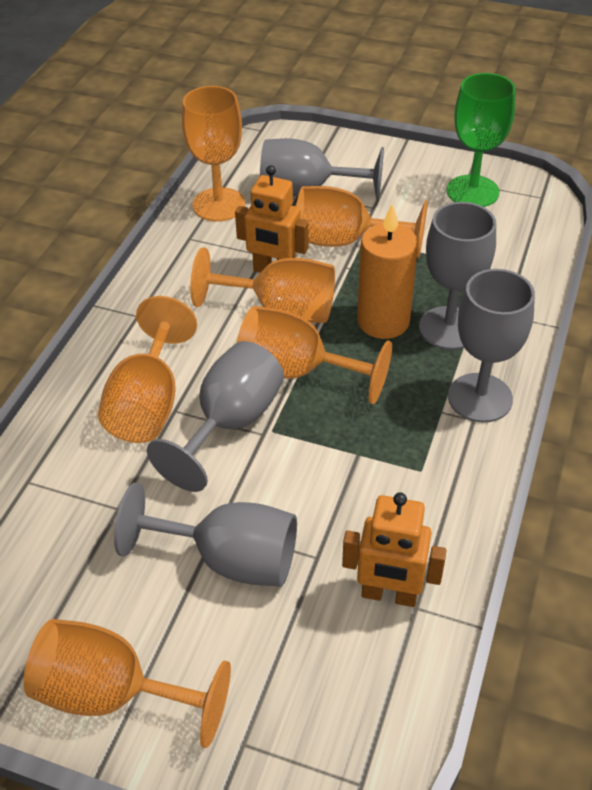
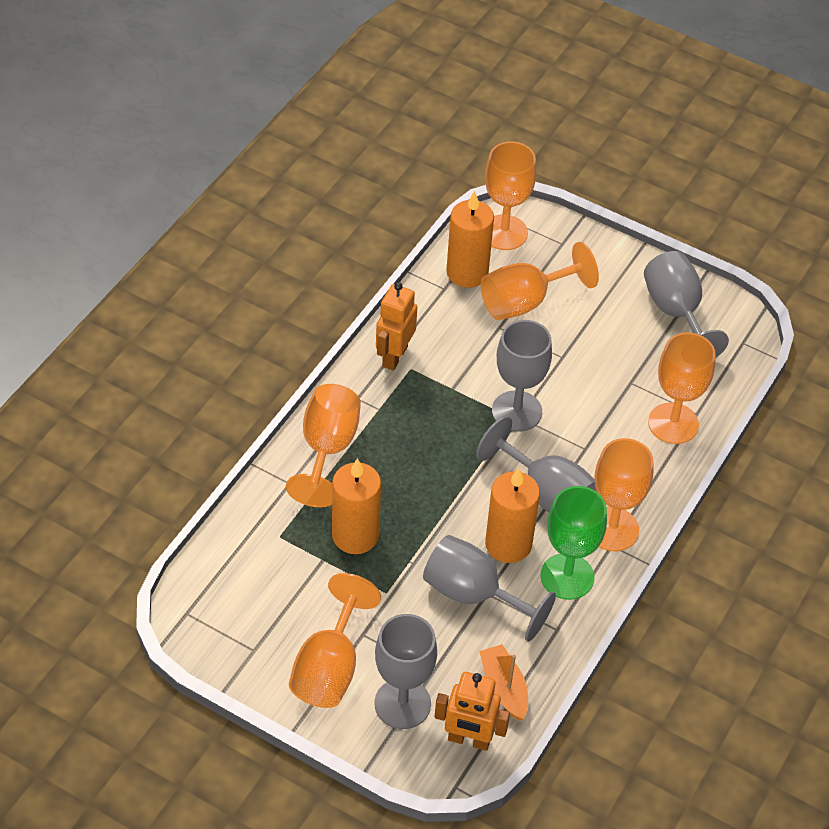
orange boat: 0 -> 1
orange candle: 1 -> 3

